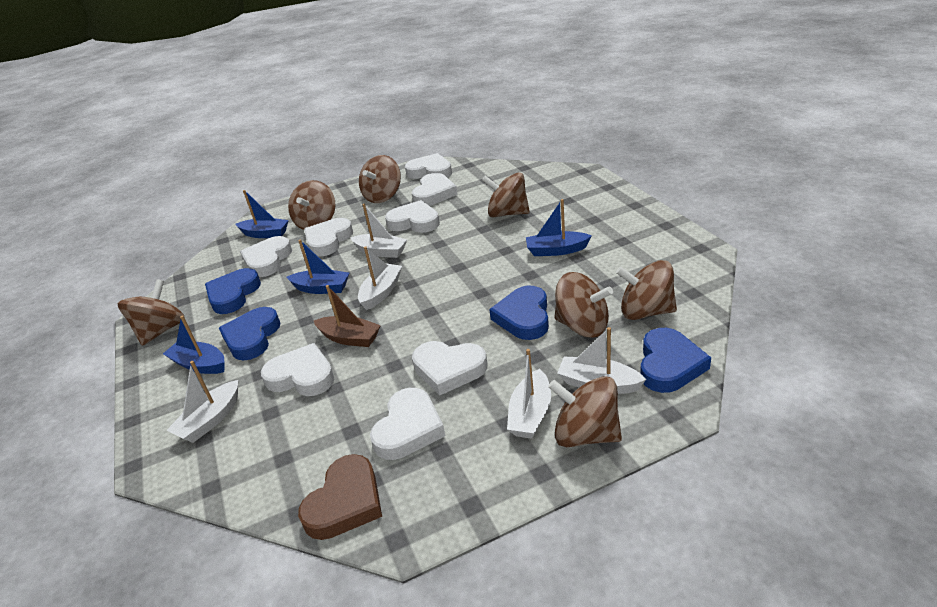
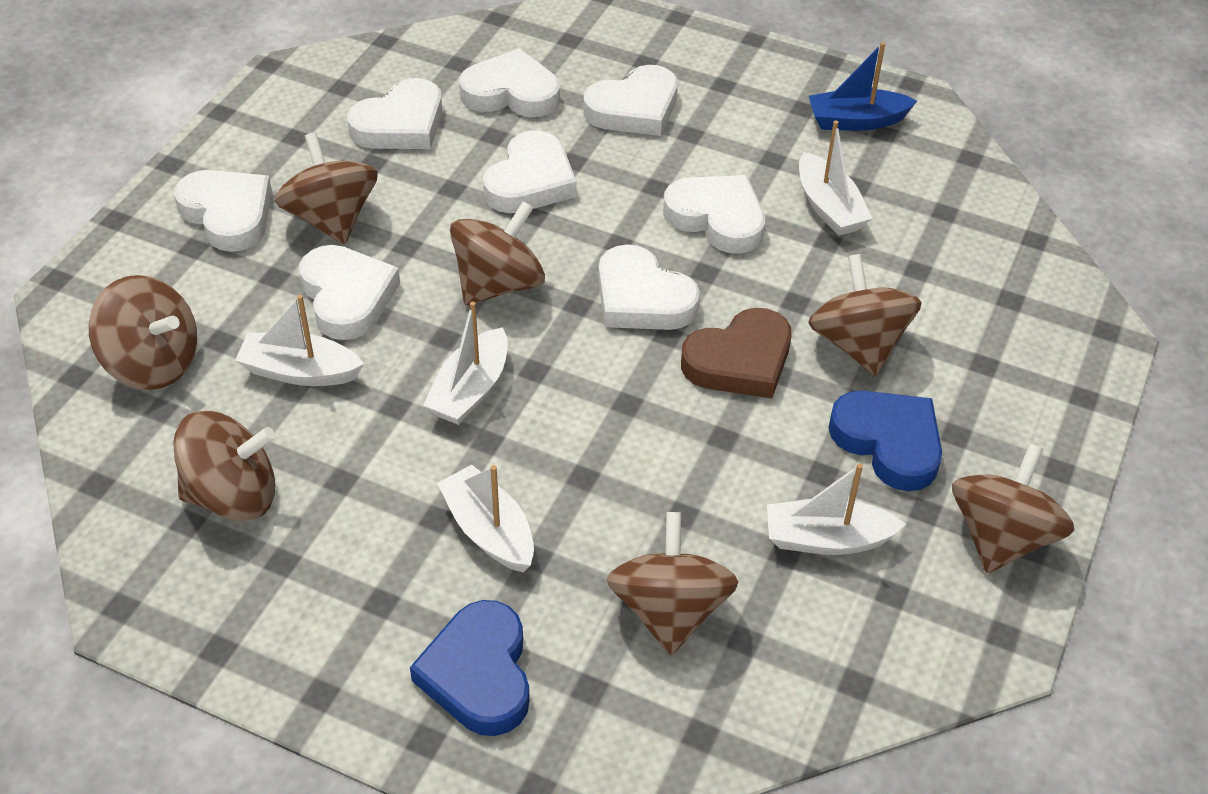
blue boat: 4 -> 1
blue heart: 4 -> 2
brown boat: 1 -> 0

